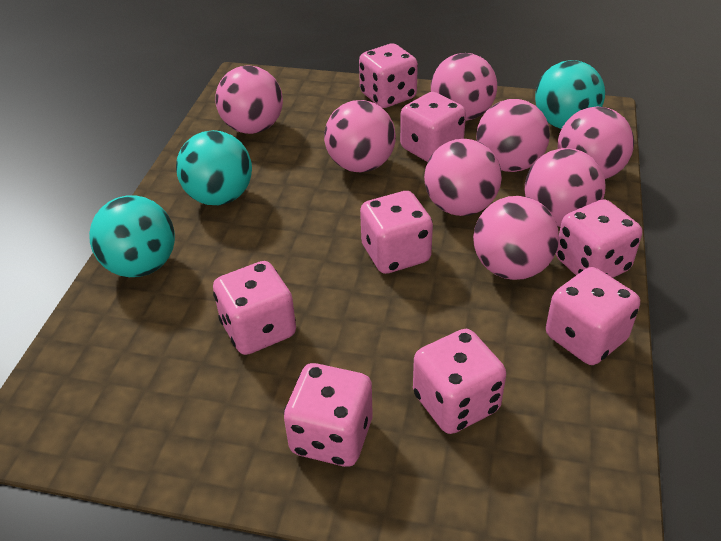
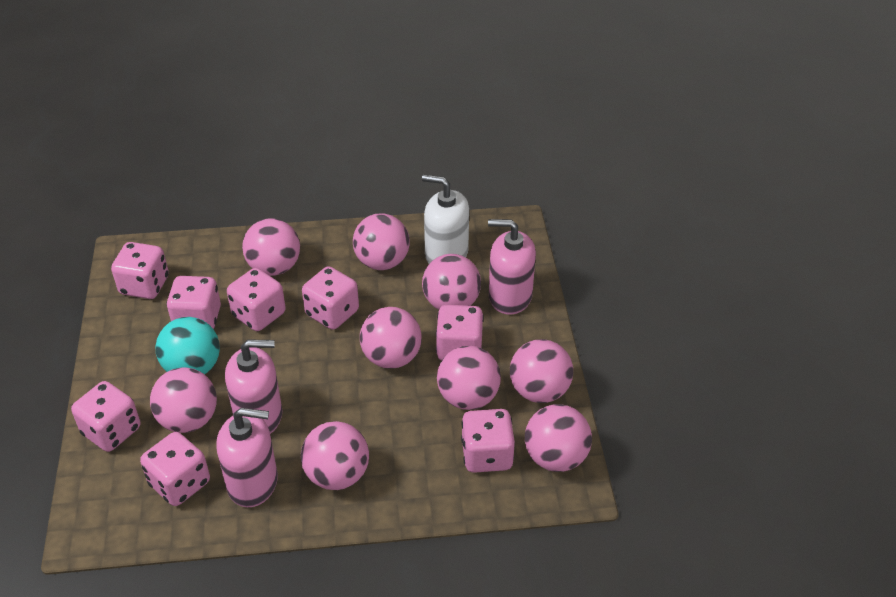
pink ball: 8 -> 9
pink soap dispenser: 0 -> 3
turquoise ball: 3 -> 1
white soap dispenser: 0 -> 1

